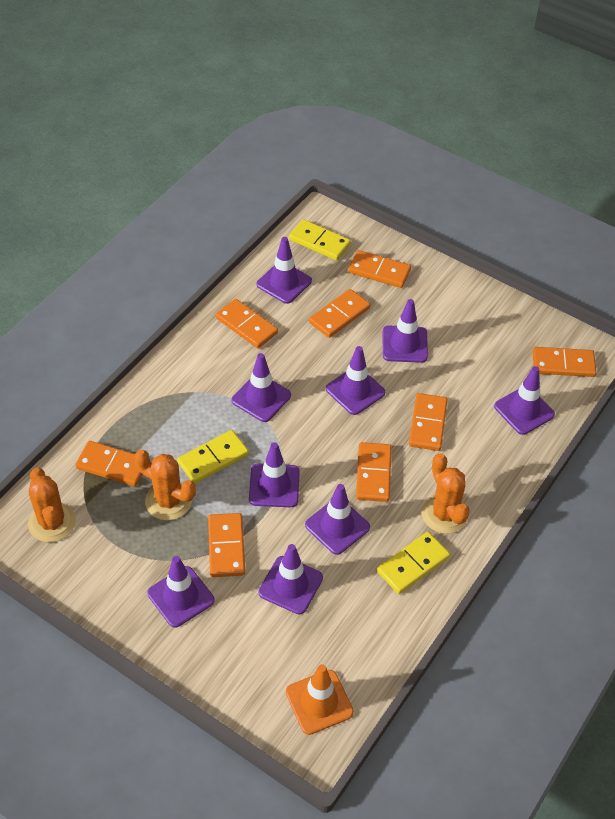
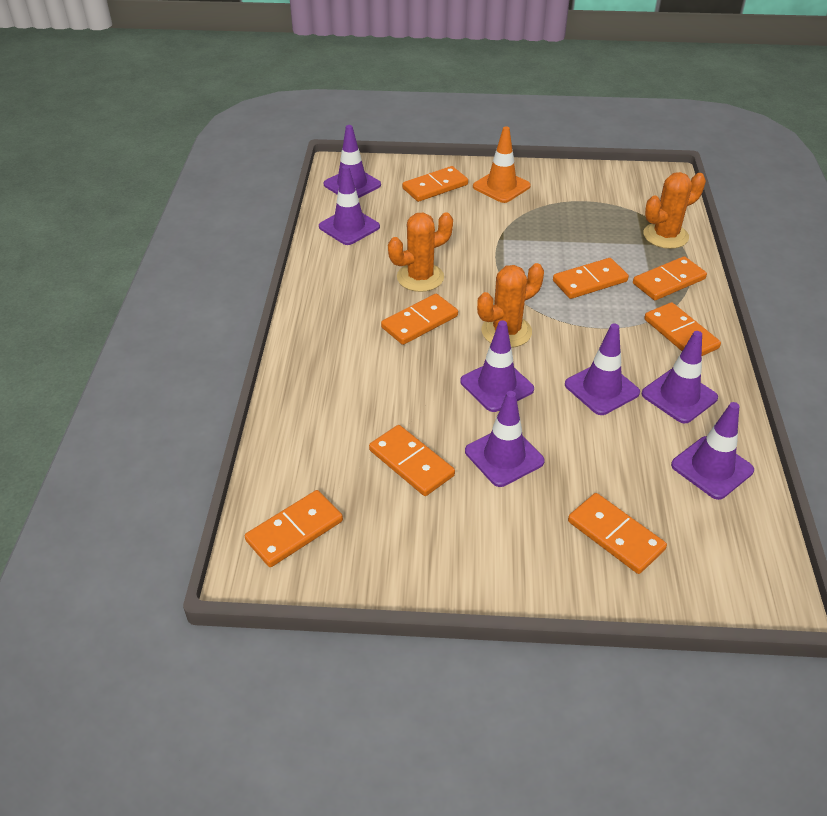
purple traffic cone: 9 -> 7
yellow domino: 3 -> 0

